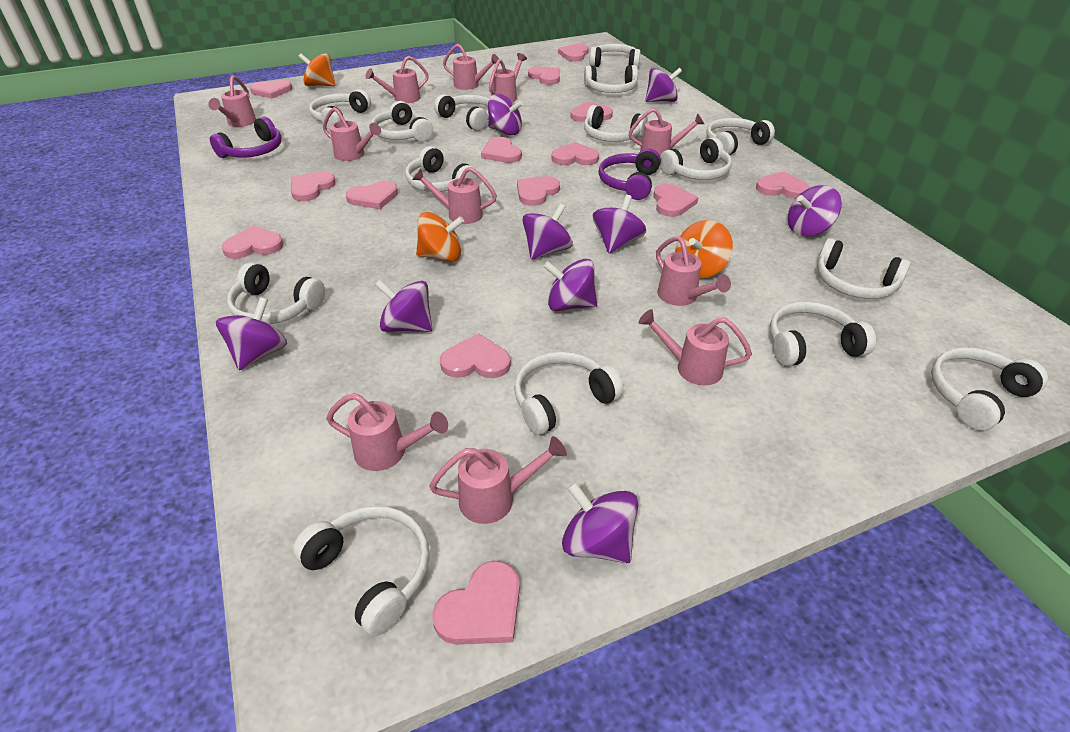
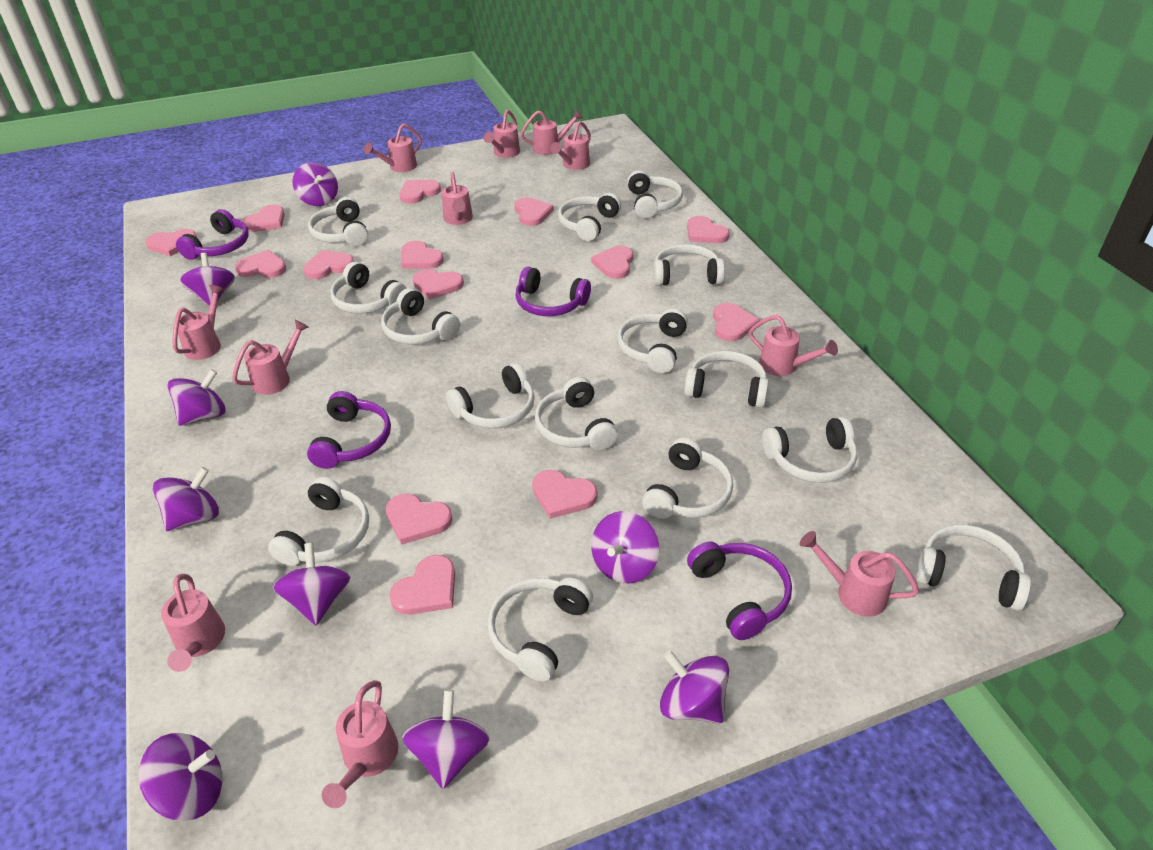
orange spinning top: 3 -> 0
purple headphones: 2 -> 4

